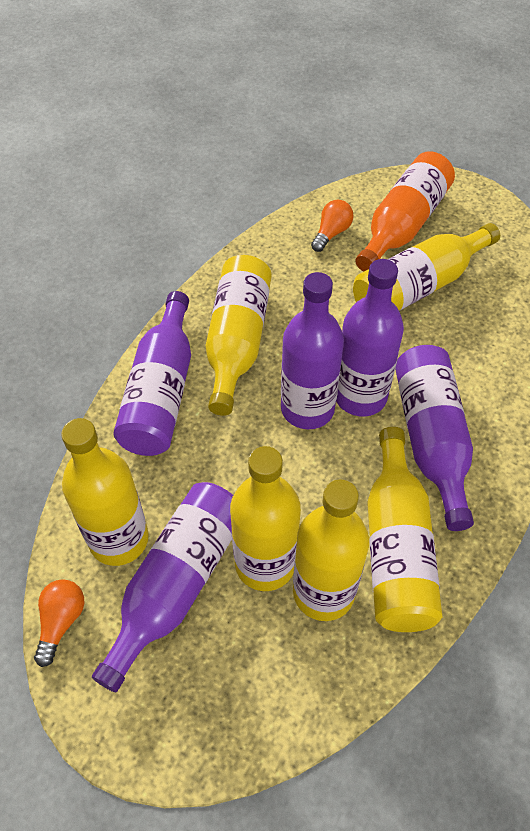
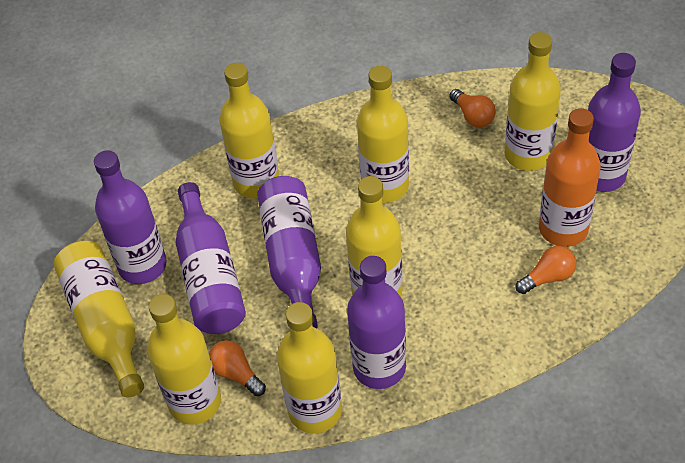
orange light bulb: 2 -> 3
yellow bottle: 6 -> 7

